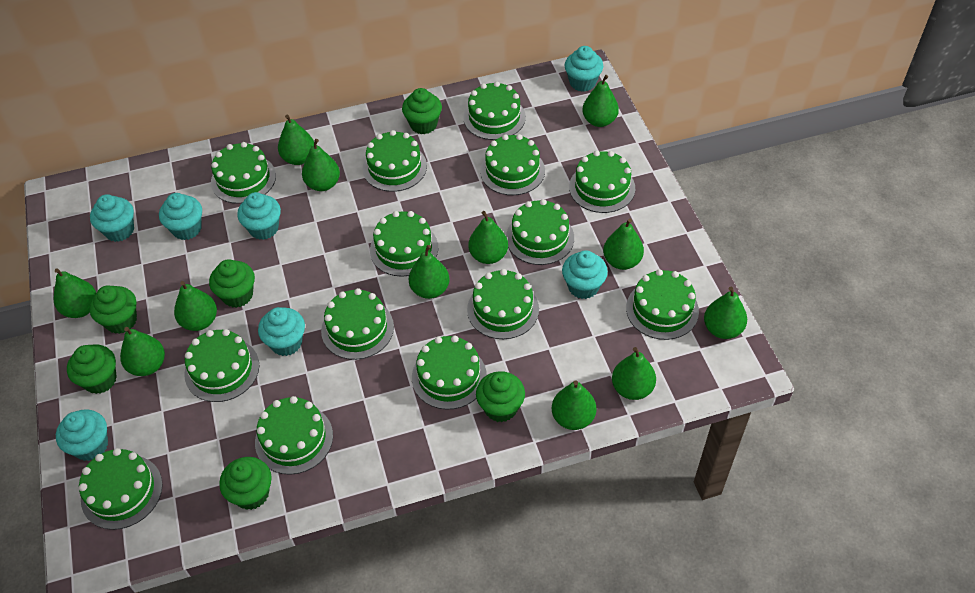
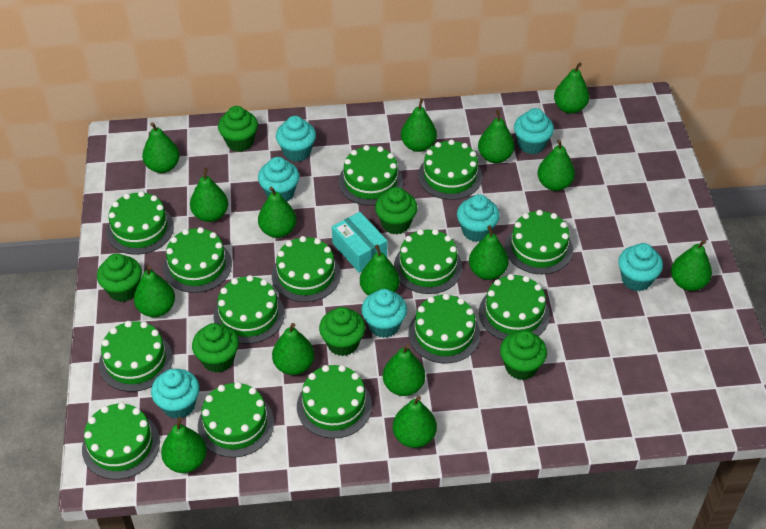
green pear: 12 -> 15
turquoise box: 0 -> 1

